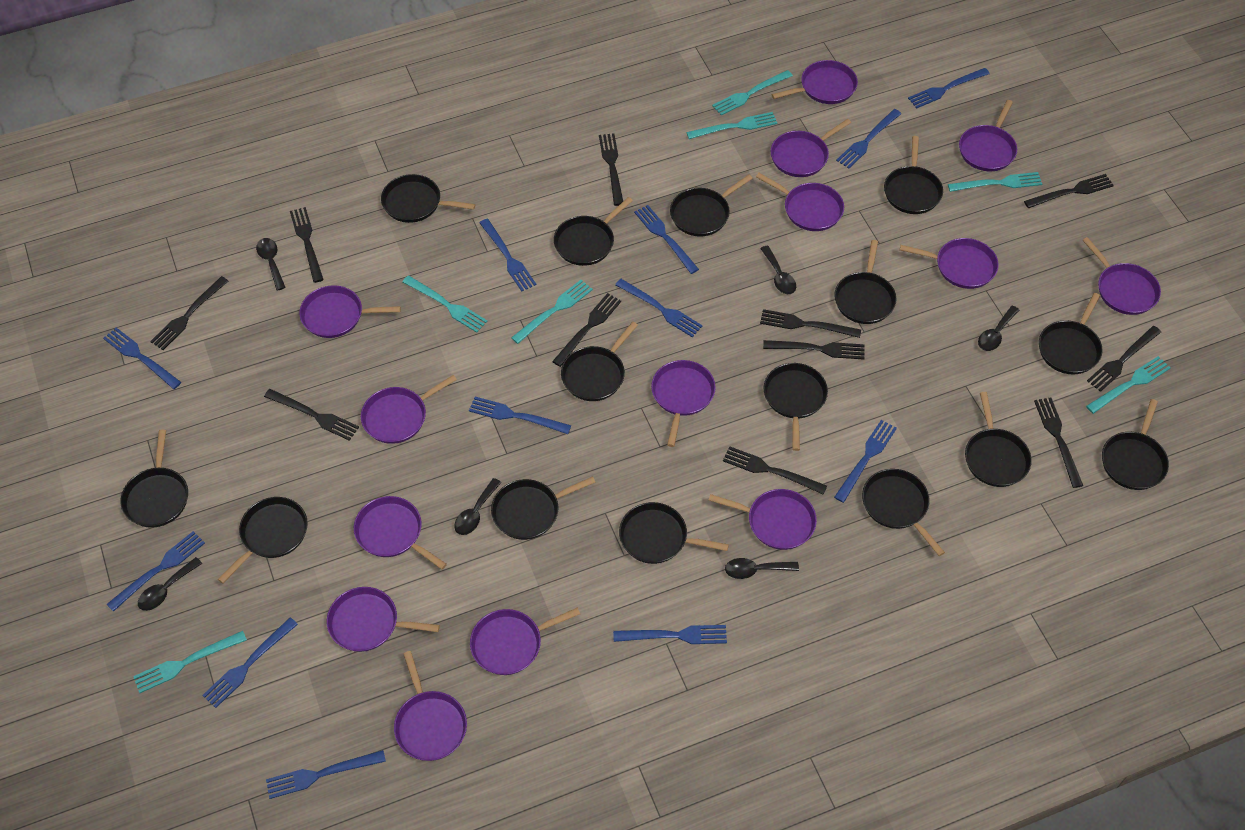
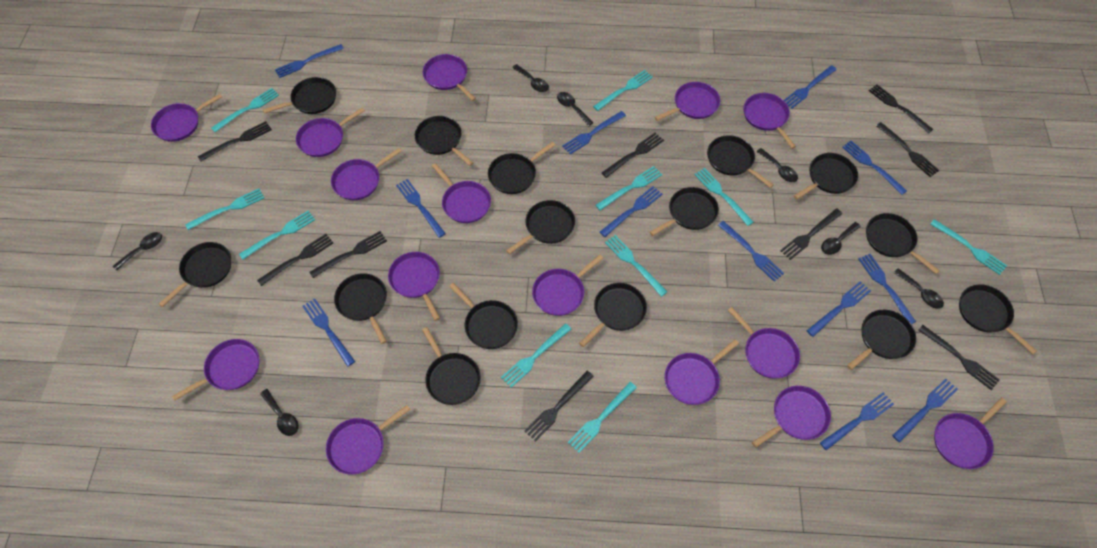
black fork: 11 -> 9
black spoon: 6 -> 7
purple pan: 14 -> 15
turquoise fork: 7 -> 10

